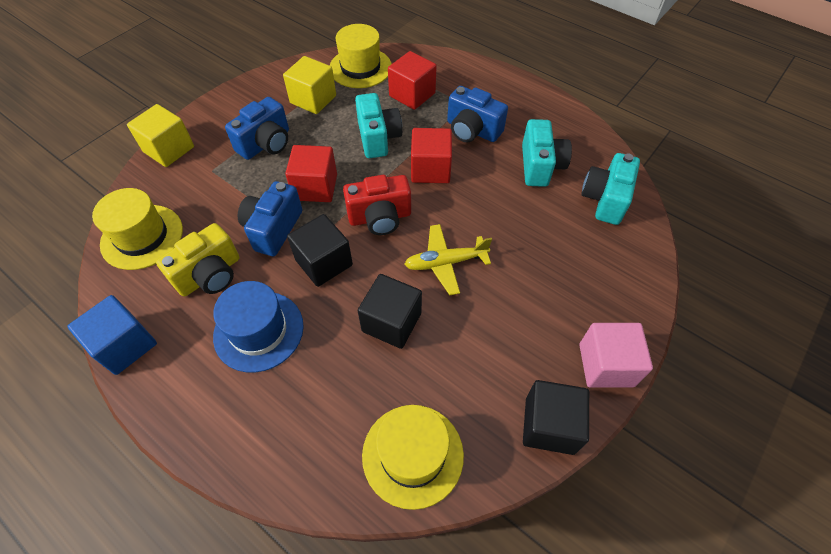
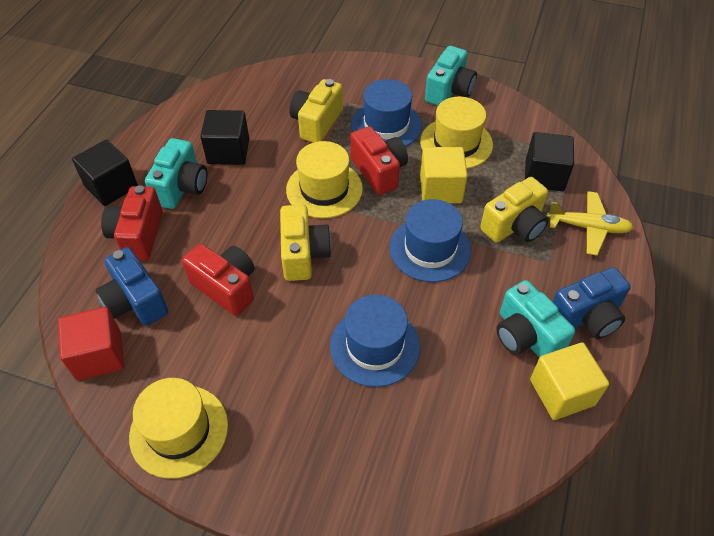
blue camera: 3 -> 2
blue cube: 1 -> 0
blue hat: 1 -> 3
pink cube: 1 -> 0
red camera: 1 -> 3
red cube: 3 -> 1
yellow camera: 1 -> 3

